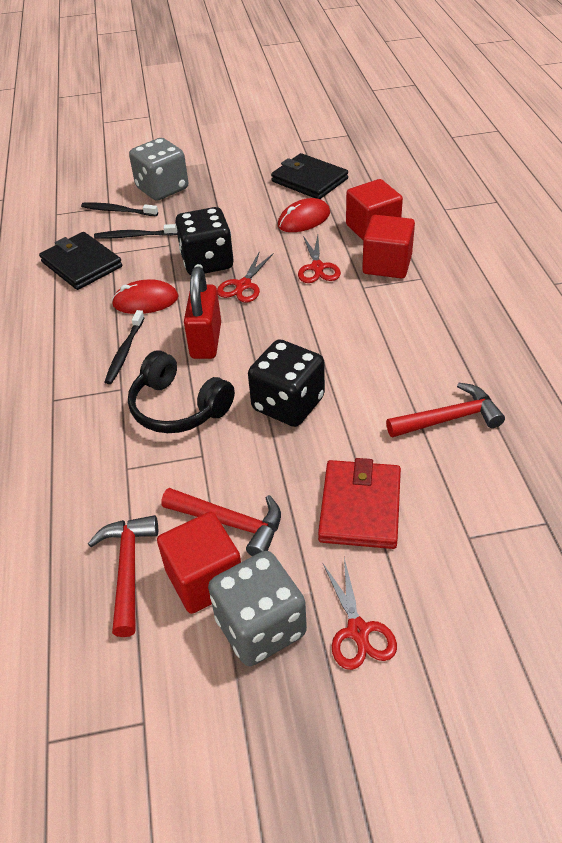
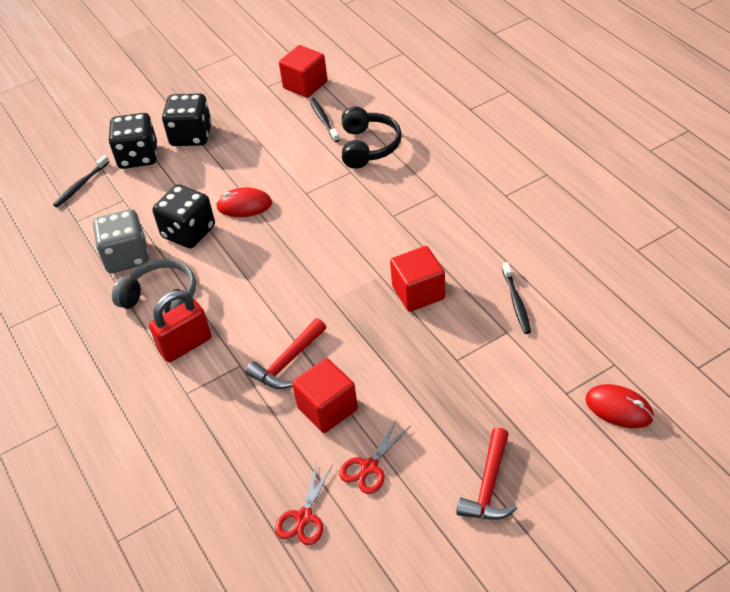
black dice: 2 -> 3
black wallet: 2 -> 0
grey dice: 2 -> 1
grey headphones: 0 -> 1
red hammer: 3 -> 2
red scissors: 3 -> 2
red wallet: 1 -> 0

